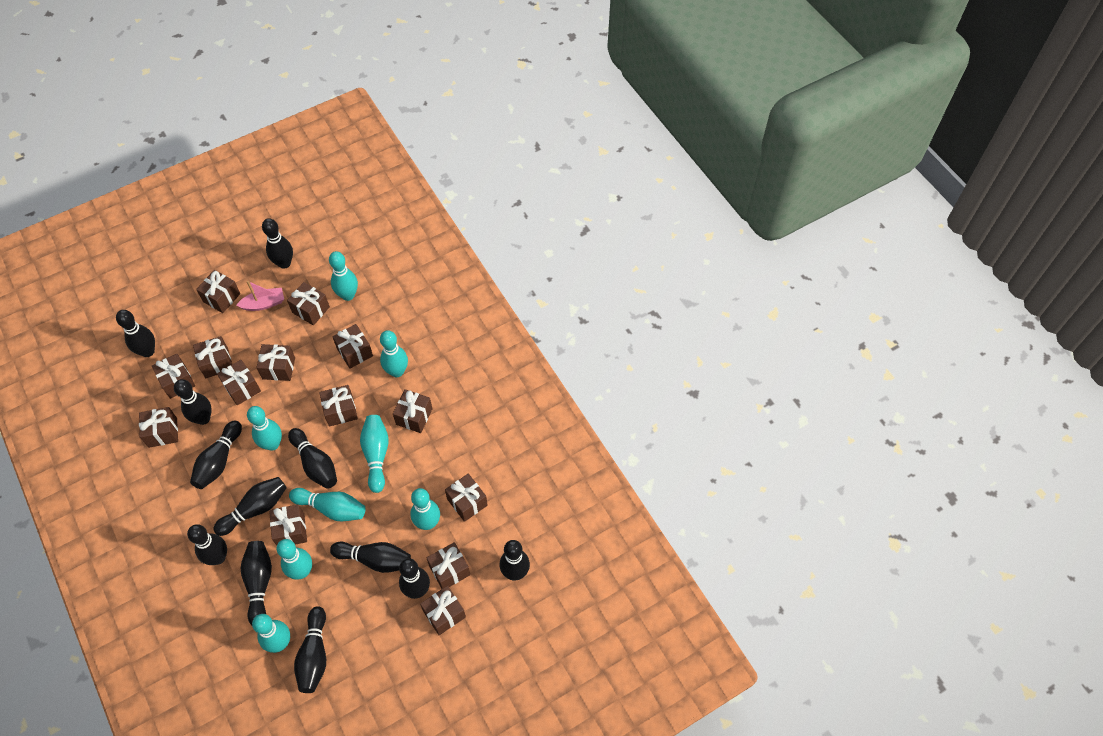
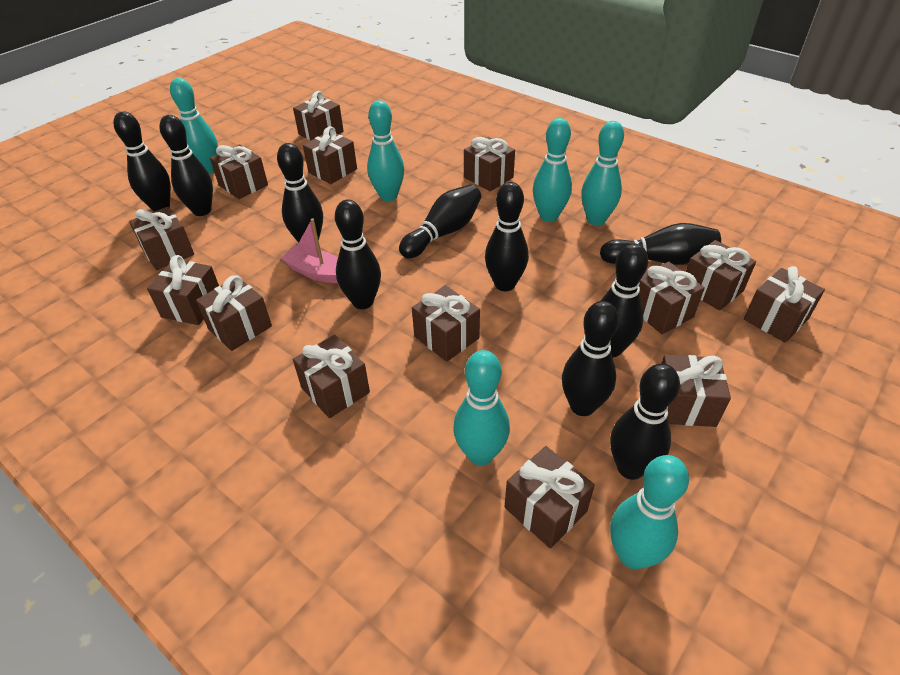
black bowling pin: 12 -> 10
turquoise bowling pin: 8 -> 6

